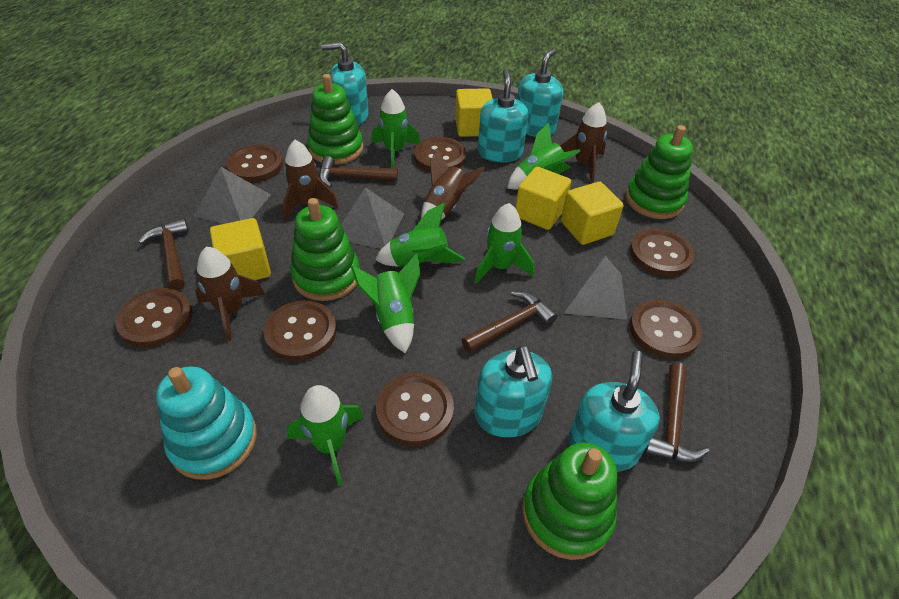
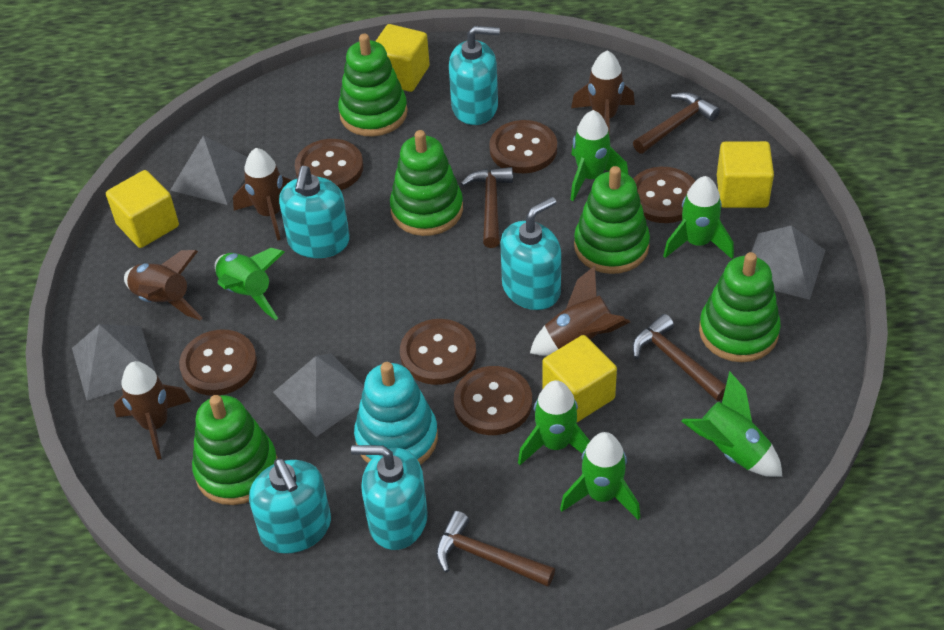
brown button: 7 -> 6
brown rocket: 4 -> 5
green stacking toy: 4 -> 5
grey pyramid: 3 -> 4

